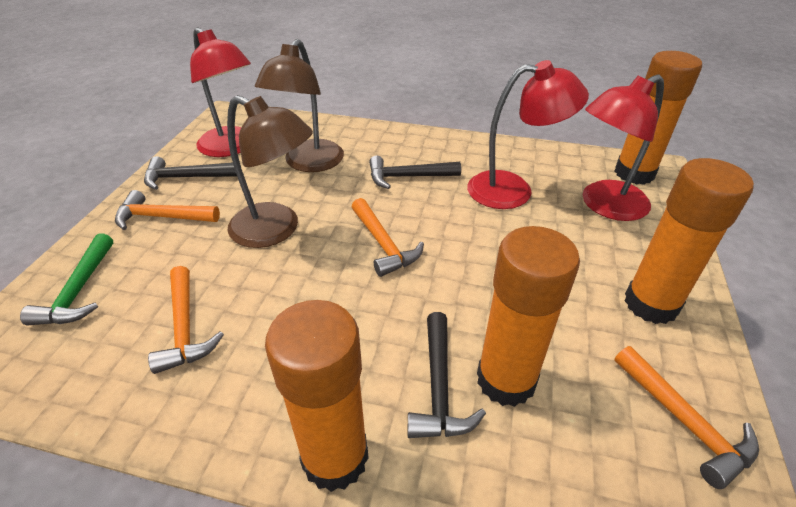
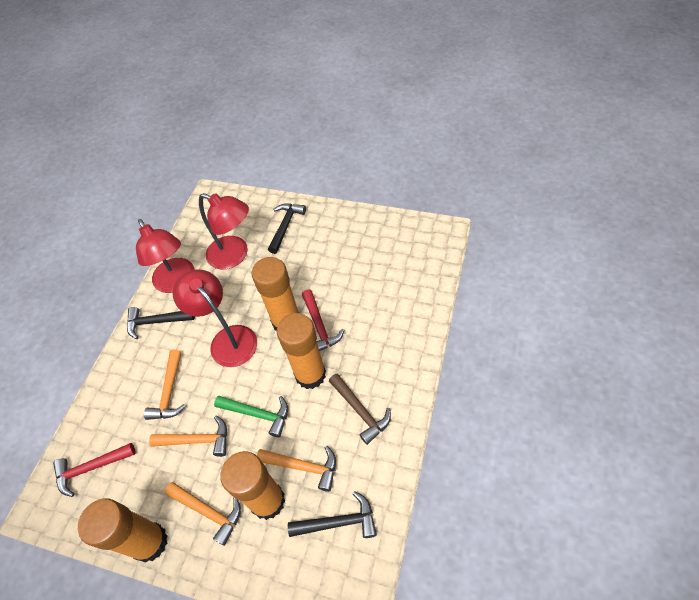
brown hammer: 0 -> 1
brown lamp: 2 -> 0
red hammer: 0 -> 2

